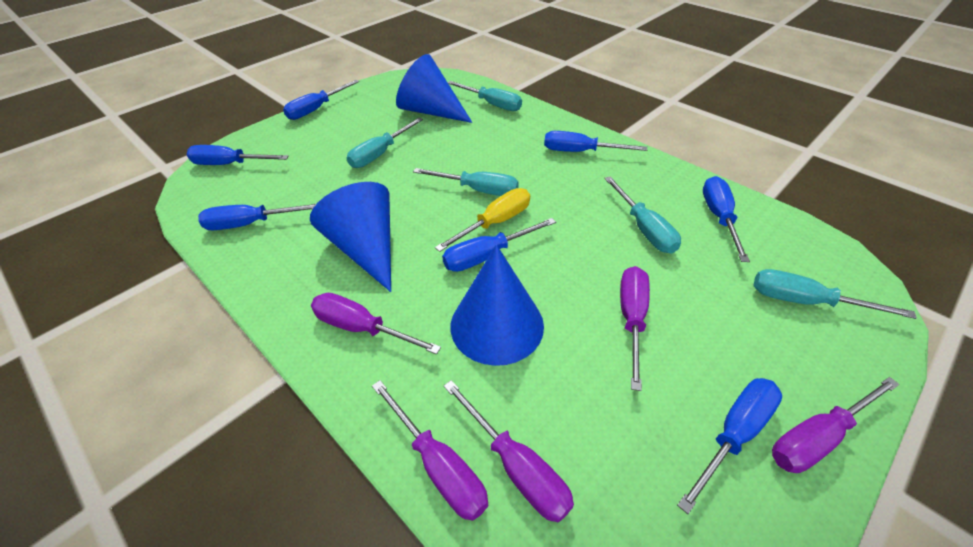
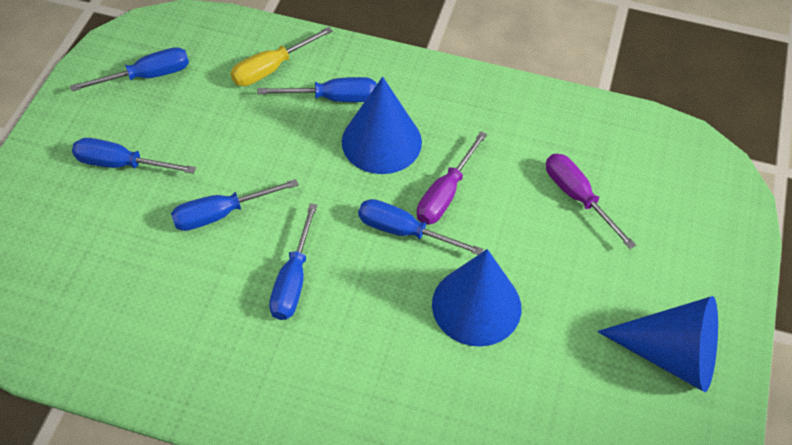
blue screwdriver: 7 -> 6
purple screwdriver: 5 -> 2
turquoise screwdriver: 5 -> 0

